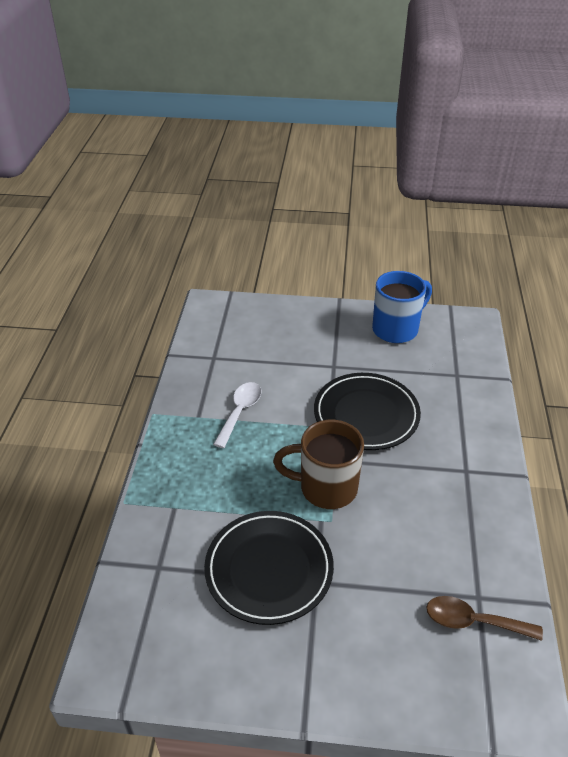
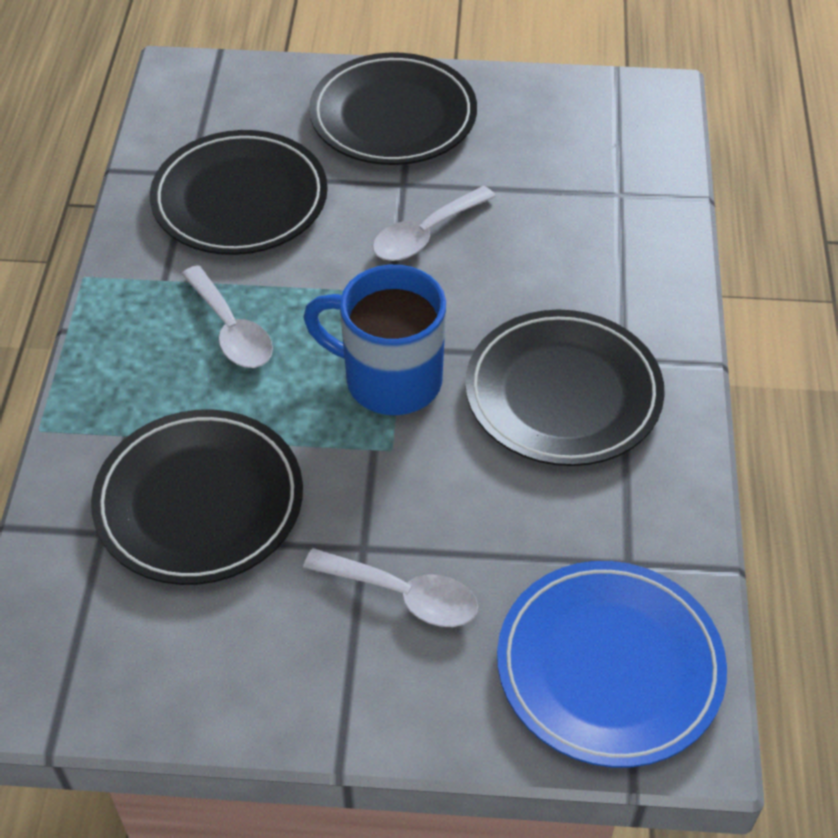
black plate: 2 -> 4
blue plate: 0 -> 1
brown mug: 1 -> 0
brown spoon: 1 -> 0
white spoon: 1 -> 3

